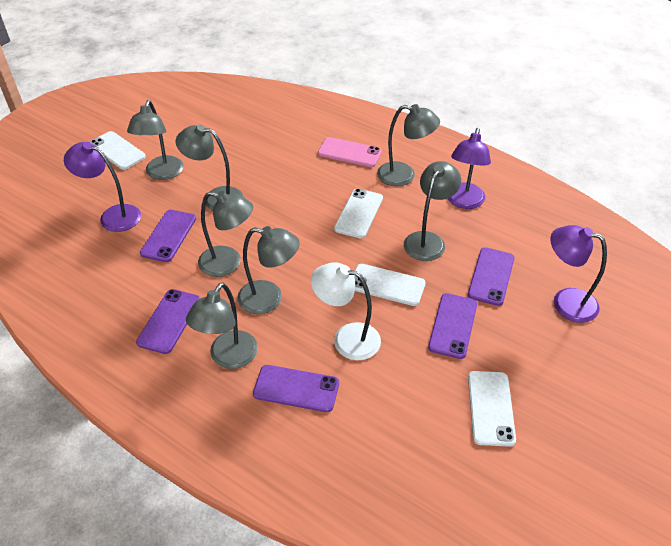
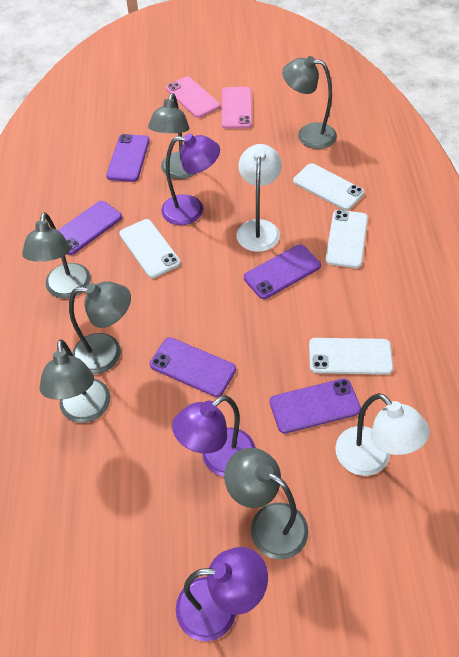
grey lamp: 7 -> 6
pink phone: 1 -> 2
white lamp: 1 -> 2

